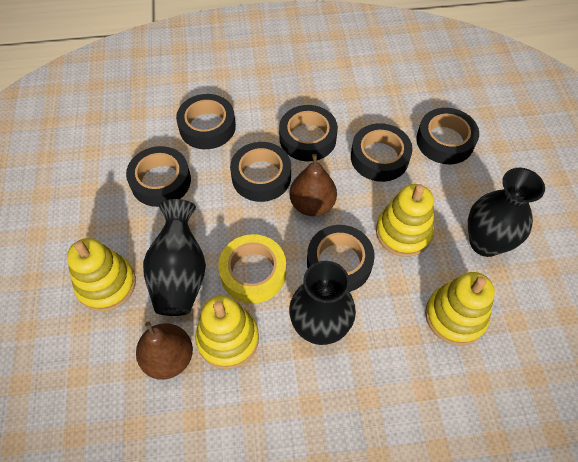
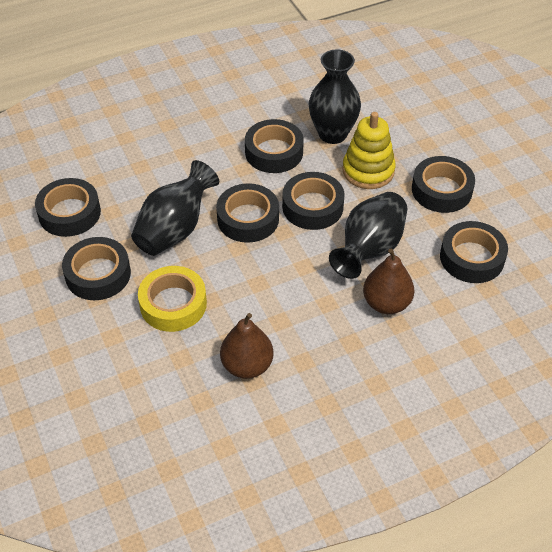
yellow stacking toy: 4 -> 1

